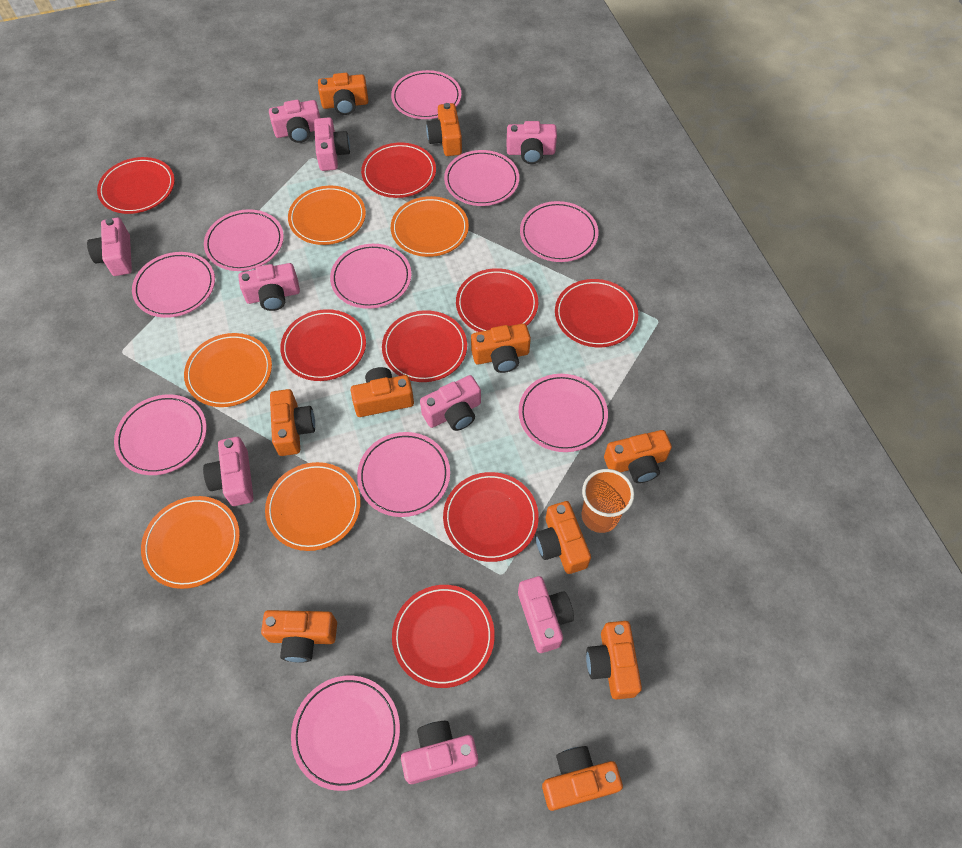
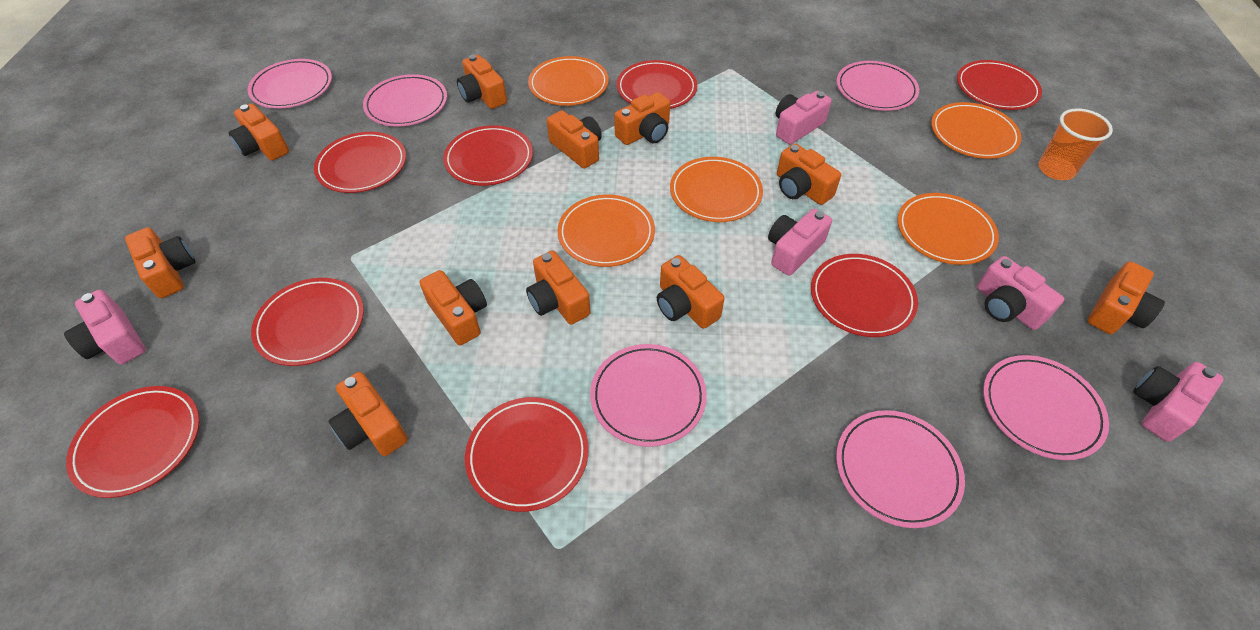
orange camera: 10 -> 11
pink camera: 9 -> 5
pink plate: 10 -> 6

